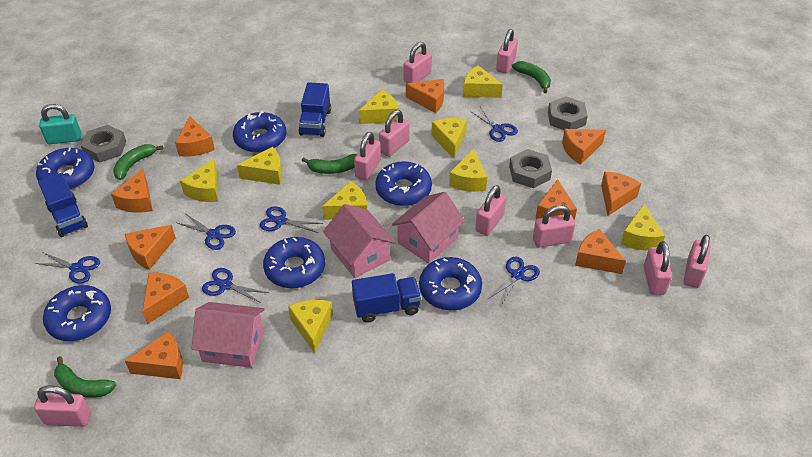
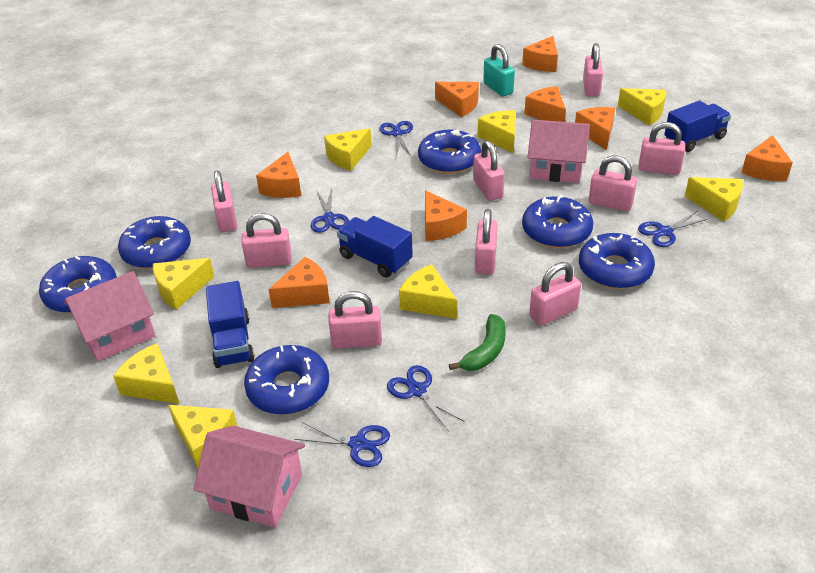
blue scissors: 6 -> 5
green banana: 4 -> 1
grey nut: 3 -> 0
orange cheese: 10 -> 8
yellow cheese: 9 -> 8

